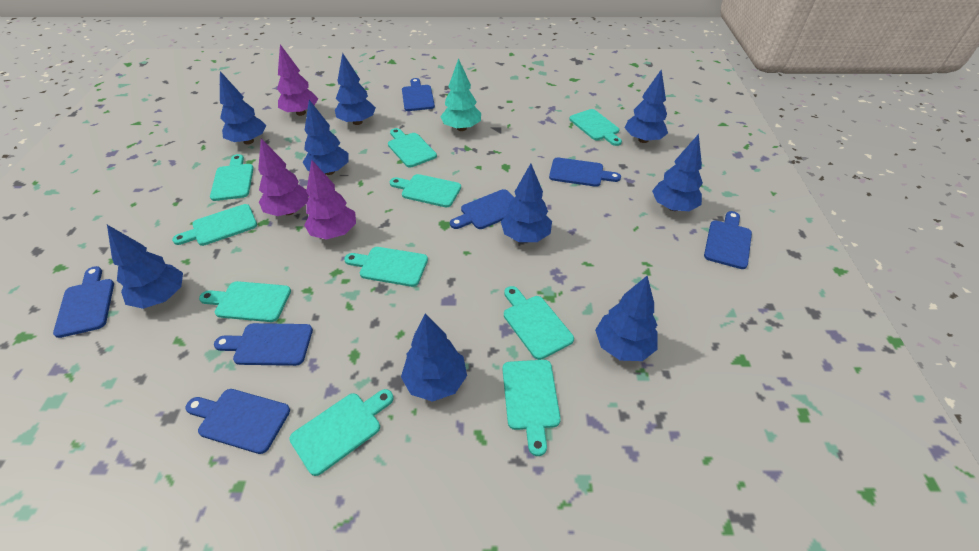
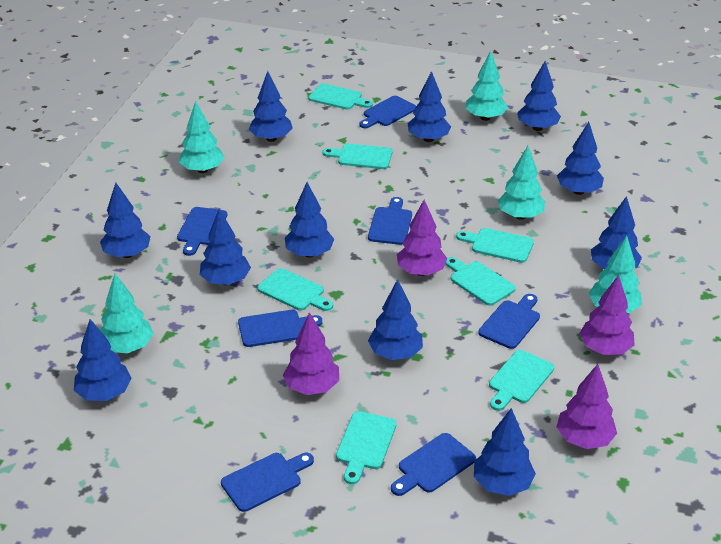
blue tree: 9 -> 11
purple tree: 3 -> 4
turquoise cutting board: 10 -> 7
turquoise tree: 1 -> 5

